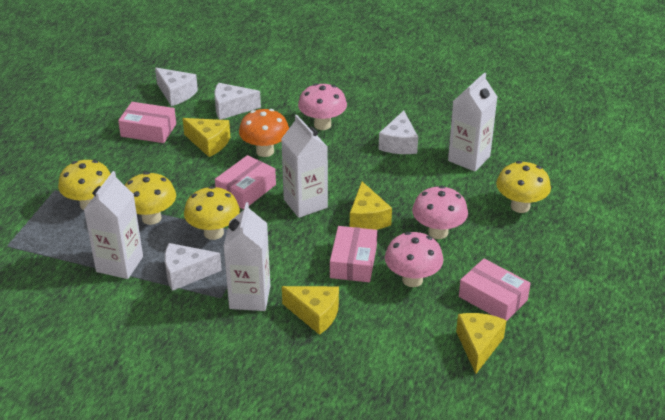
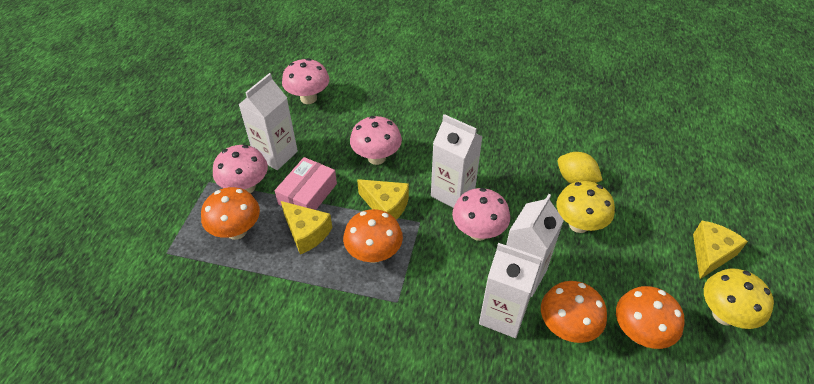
orange mushroom: 1 -> 4
pink box: 4 -> 1
pink mushroom: 3 -> 4
white cheese: 4 -> 0
yellow cheese: 4 -> 3
yellow lemon: 0 -> 1
yellow mushroom: 4 -> 2

